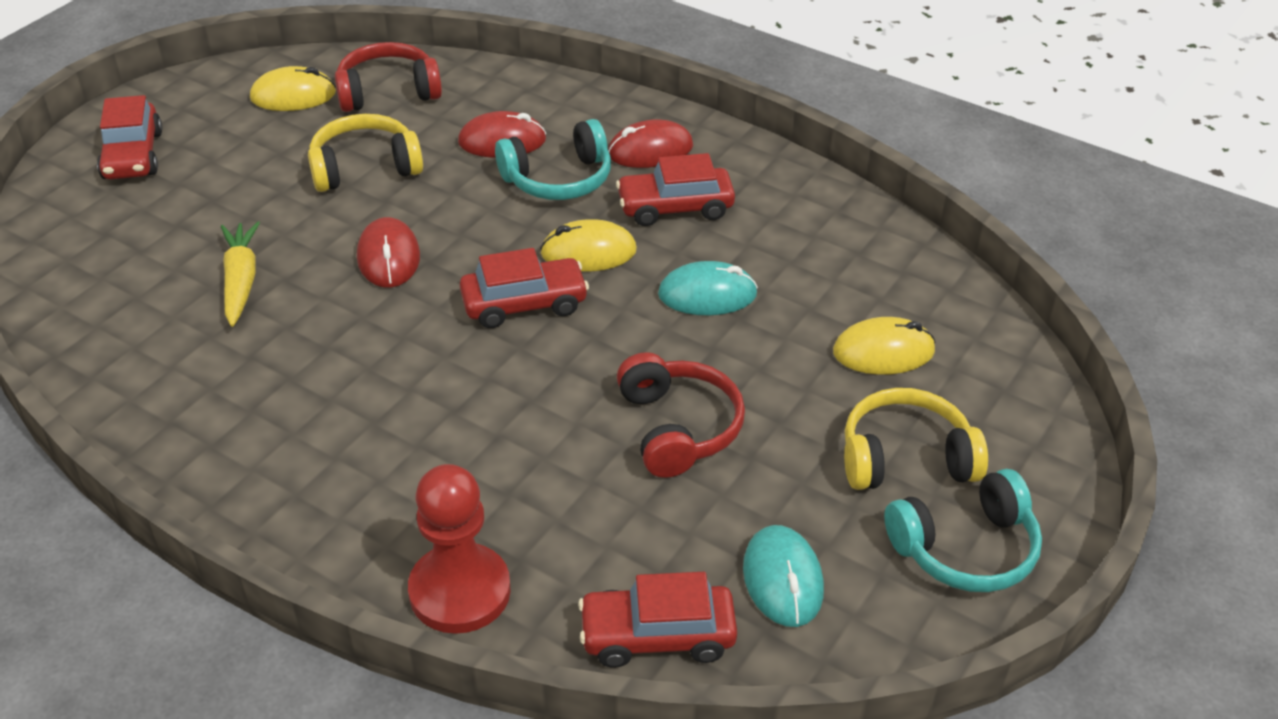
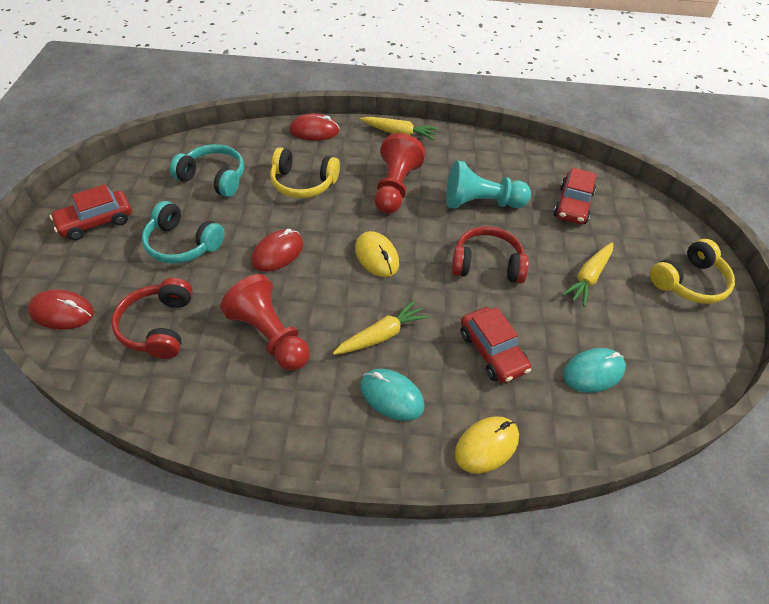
red car: 4 -> 3
red pawn: 1 -> 2
turquoise pawn: 0 -> 1
yellow carrot: 1 -> 3
yellow mouse: 3 -> 2

